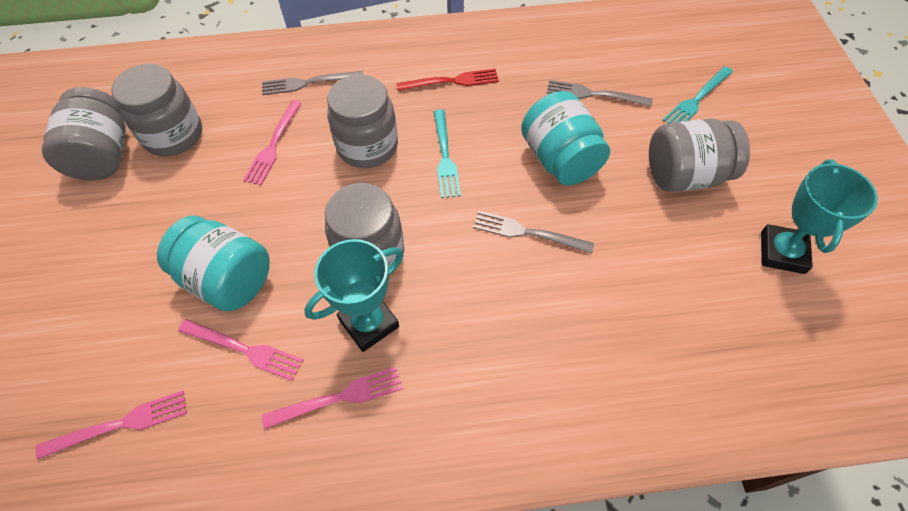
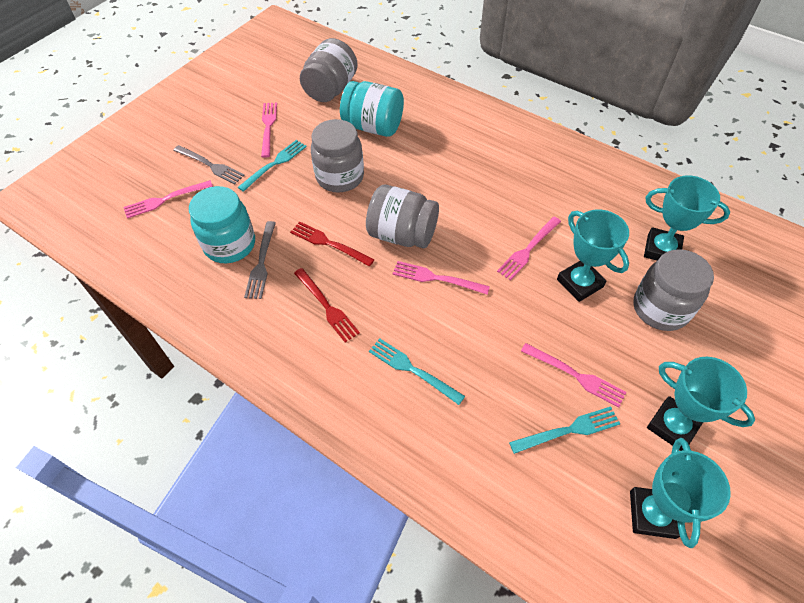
grey fork: 3 -> 2
grey jar: 5 -> 4
pink fork: 4 -> 5
red fork: 1 -> 2
turquoise fork: 2 -> 3
turquoise trophy: 2 -> 4

